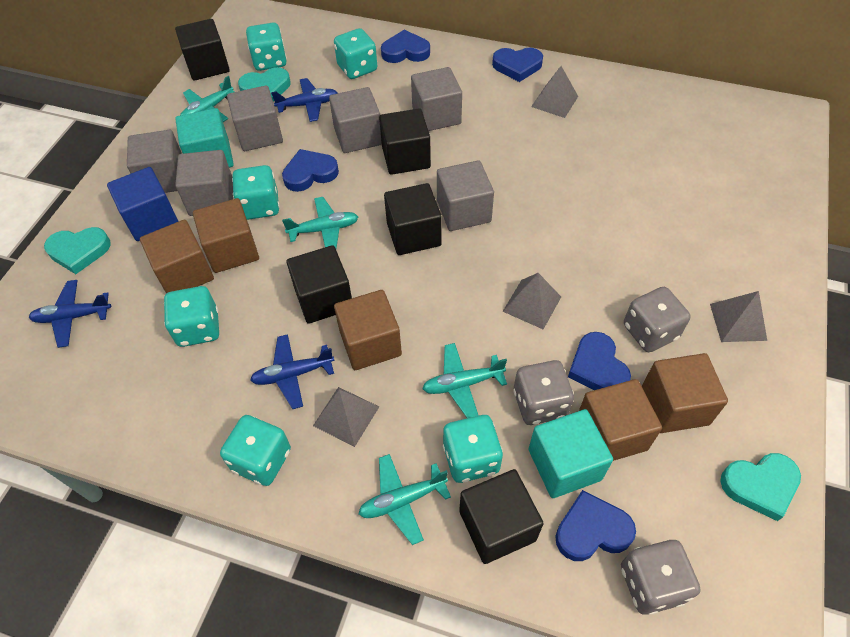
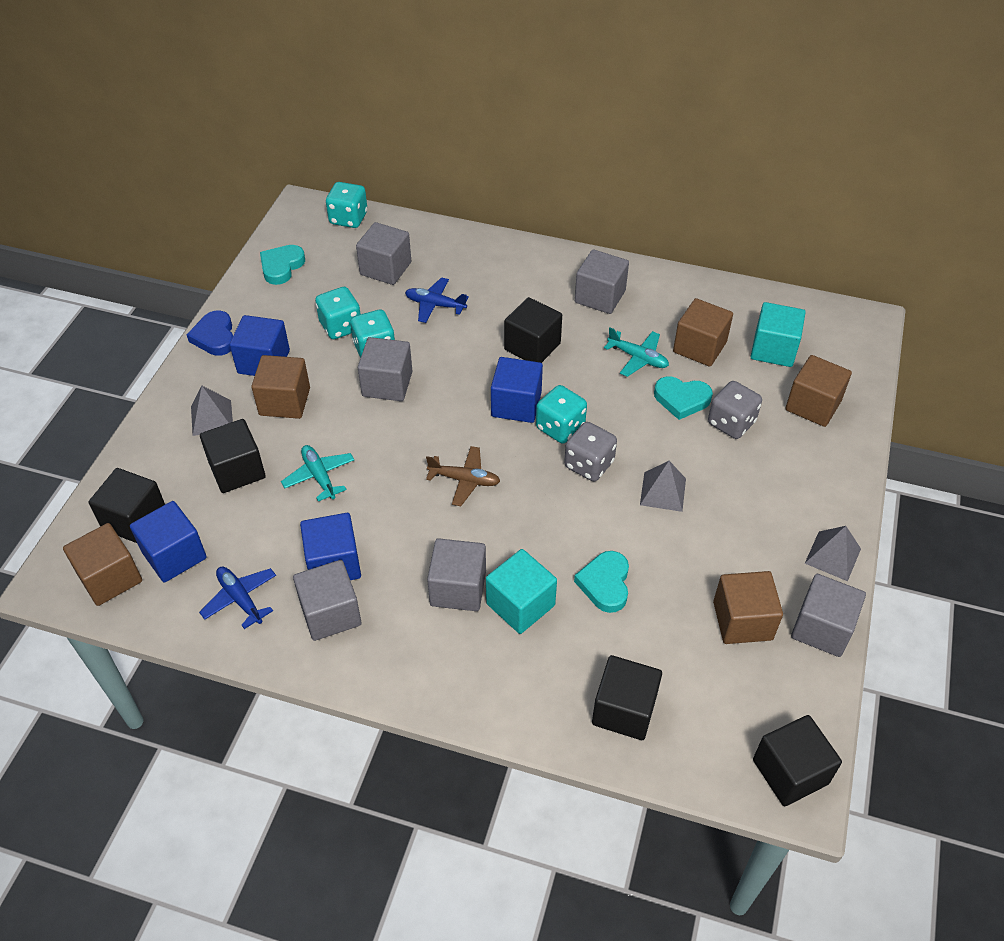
blue cube: 1 -> 4
blue heart: 5 -> 1
blue plane: 3 -> 2
brown plane: 0 -> 1
grey dice: 3 -> 2
grey pyramid: 4 -> 3
turquoise dice: 6 -> 4
turquoise plane: 4 -> 2

